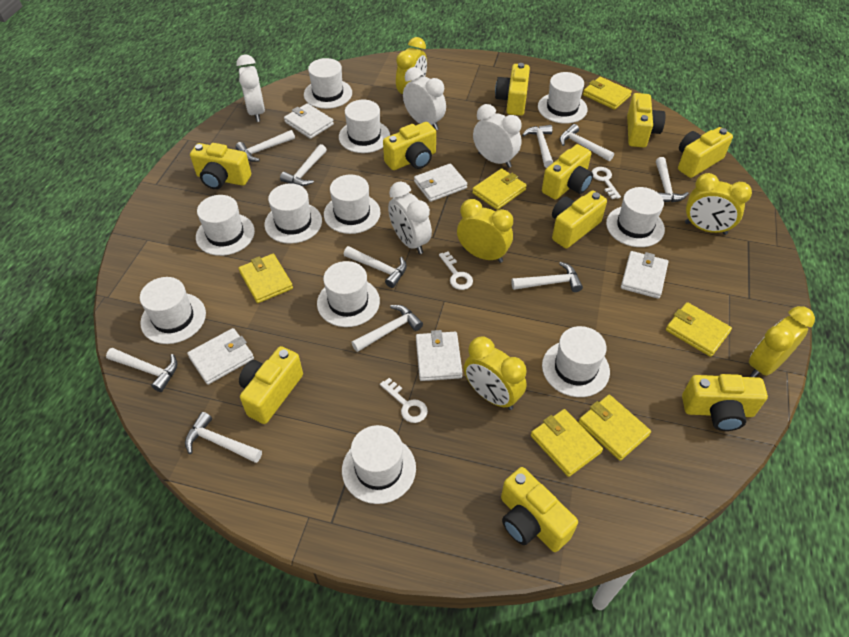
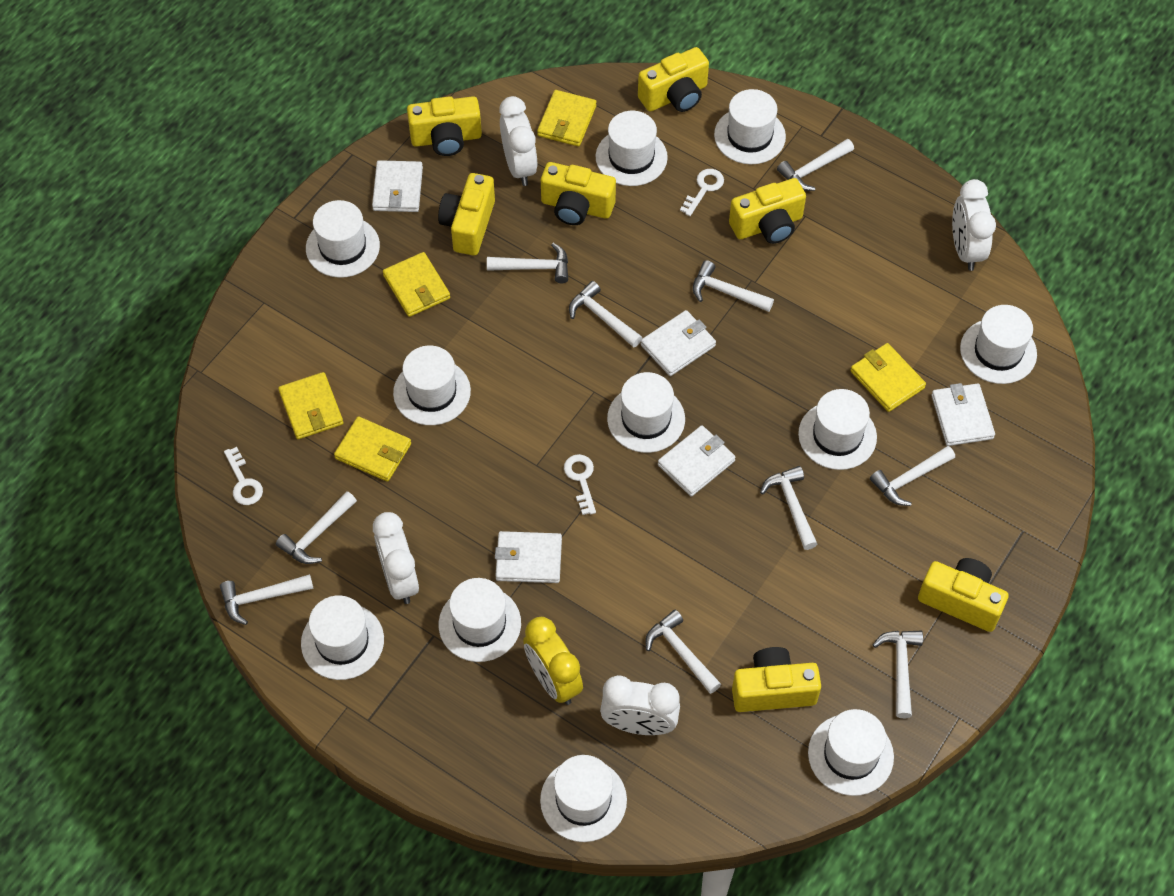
yellow camera: 10 -> 7
yellow clock: 5 -> 1
yellow wallet: 6 -> 5

